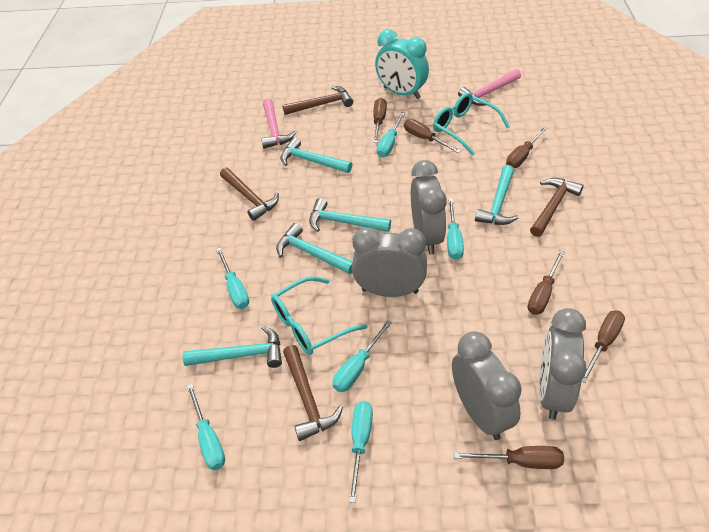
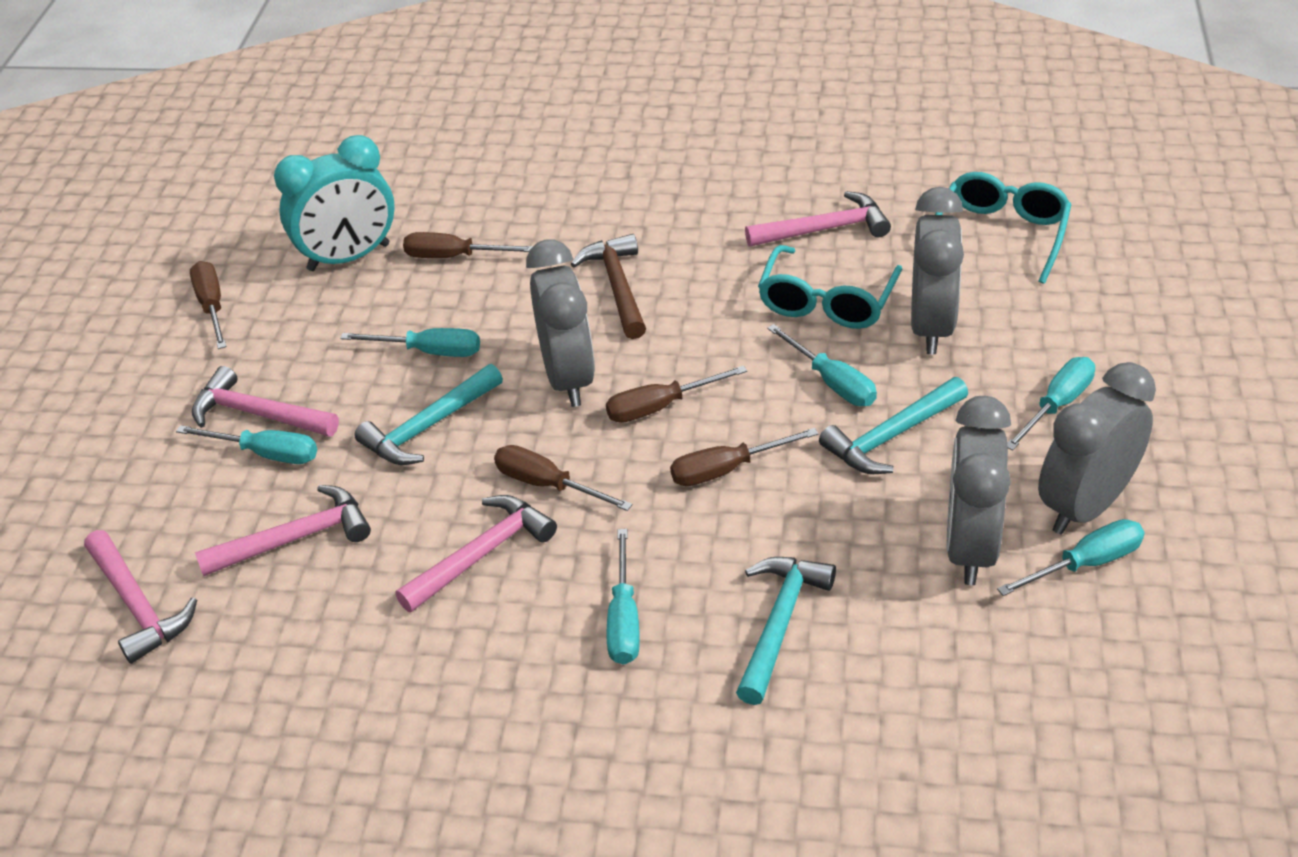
brown hammer: 4 -> 1
brown screwdriver: 6 -> 5
pink hammer: 2 -> 5
turquoise hammer: 5 -> 3

